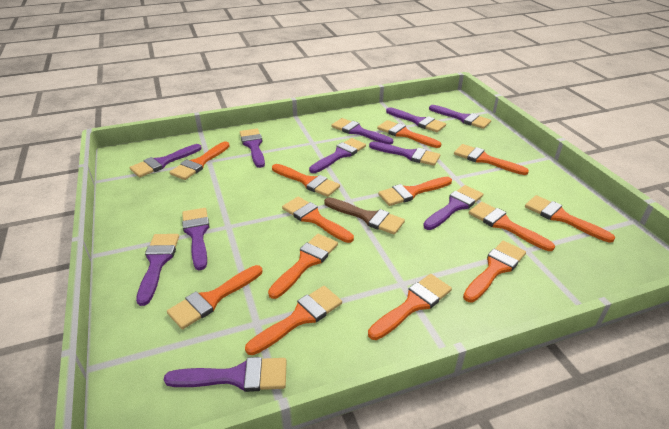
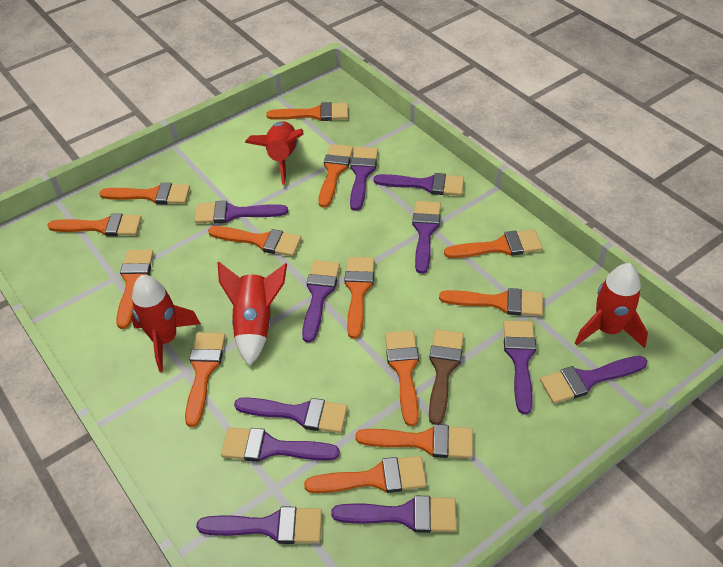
red rocket: 0 -> 4

